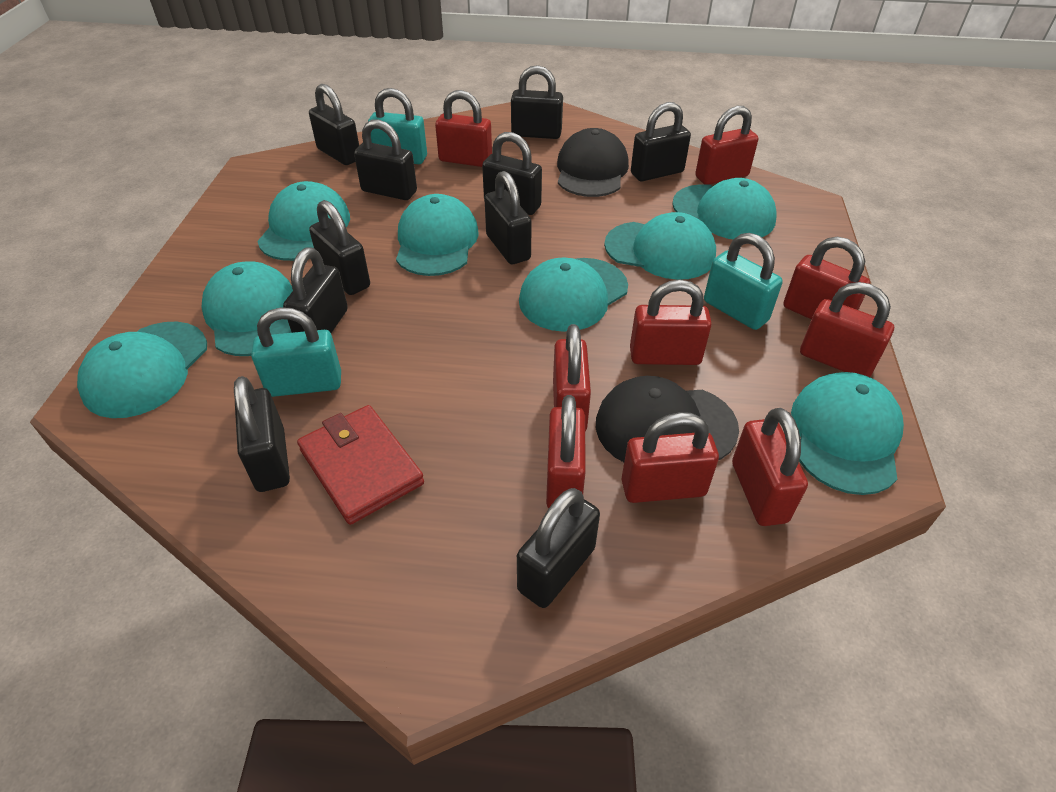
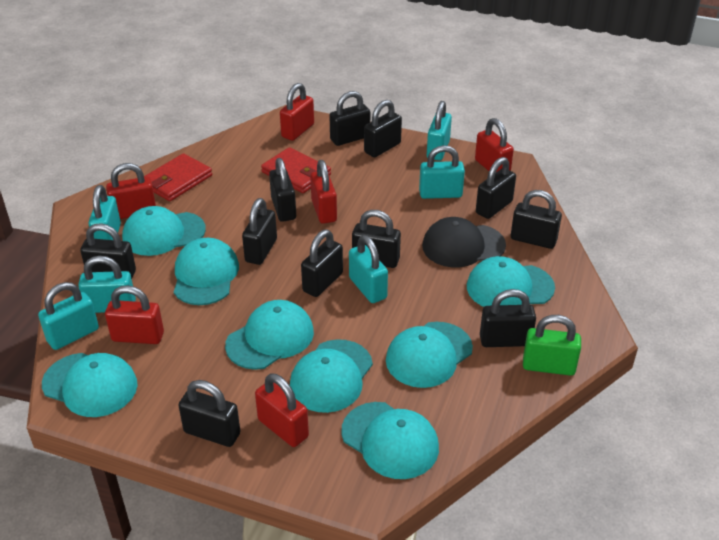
black cap: 2 -> 1
black padlock: 10 -> 11
green padlock: 0 -> 1
red padlock: 9 -> 6
red wallet: 1 -> 2
turquoise padlock: 3 -> 6

